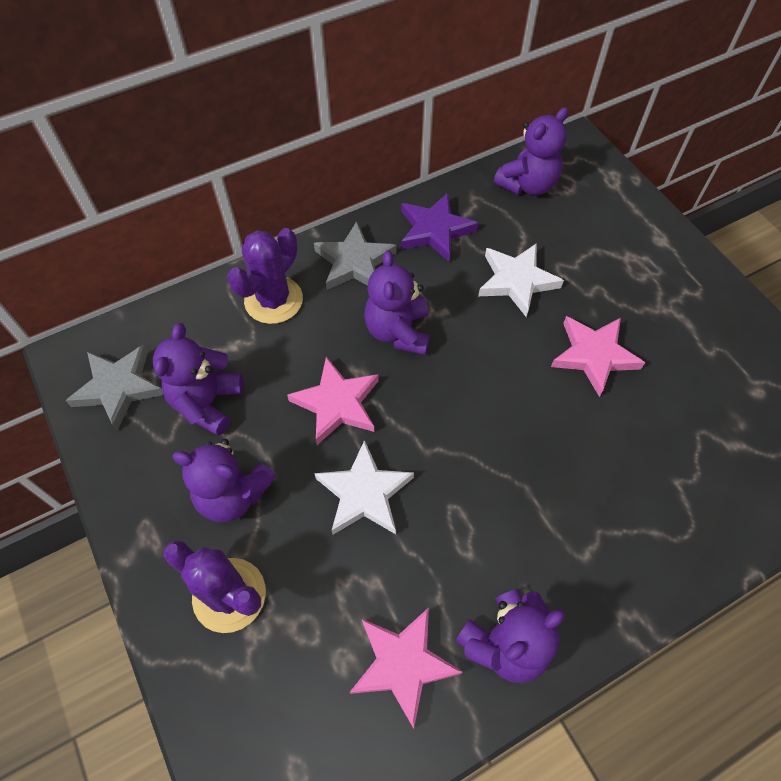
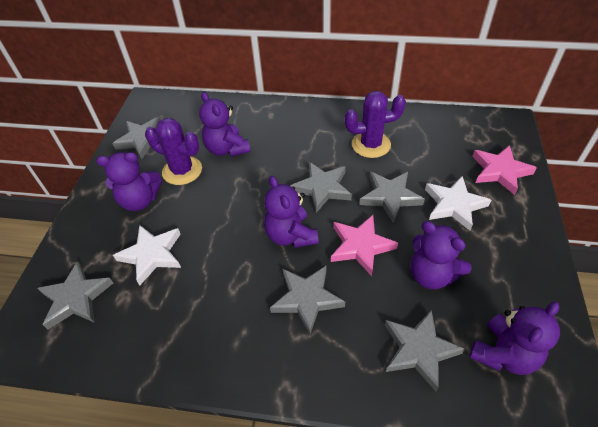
grey star: 2 -> 6
pink star: 3 -> 2
purple star: 1 -> 0

